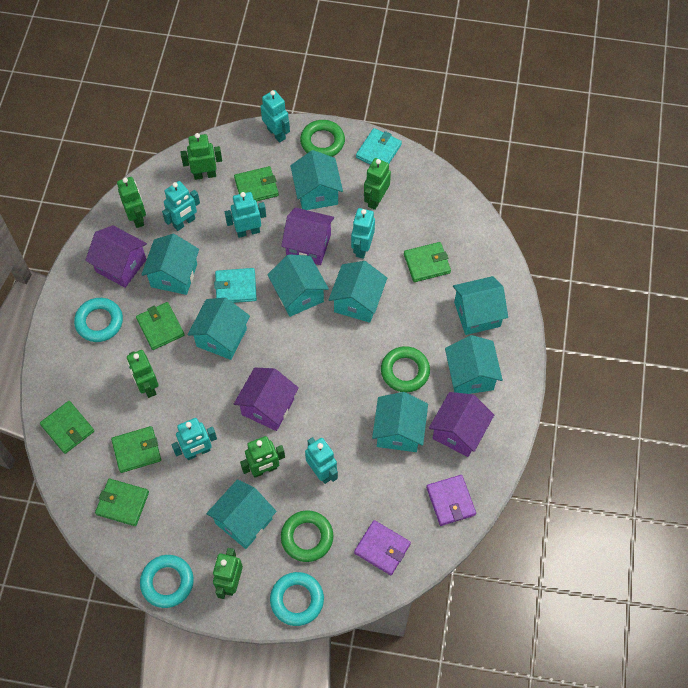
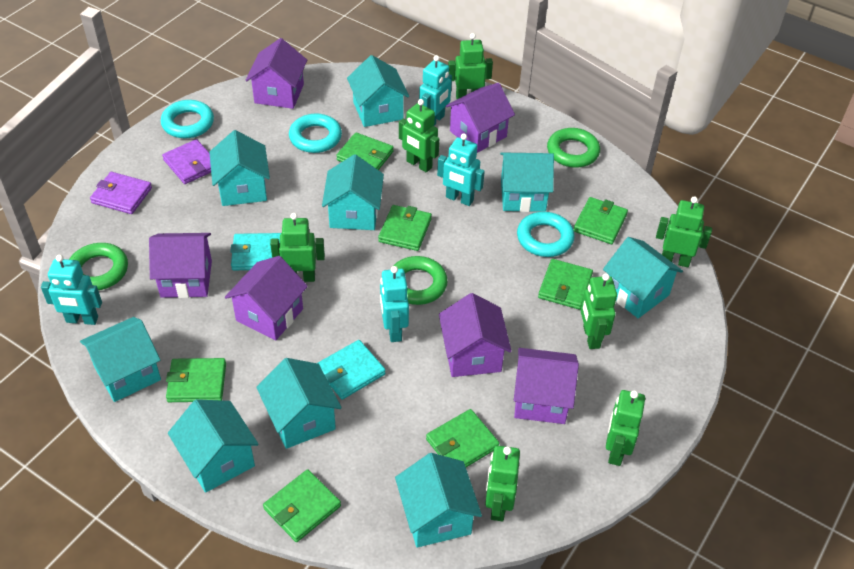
green robot: 6 -> 7
green wallet: 6 -> 7
purple house: 4 -> 6
turquoise robot: 6 -> 4

